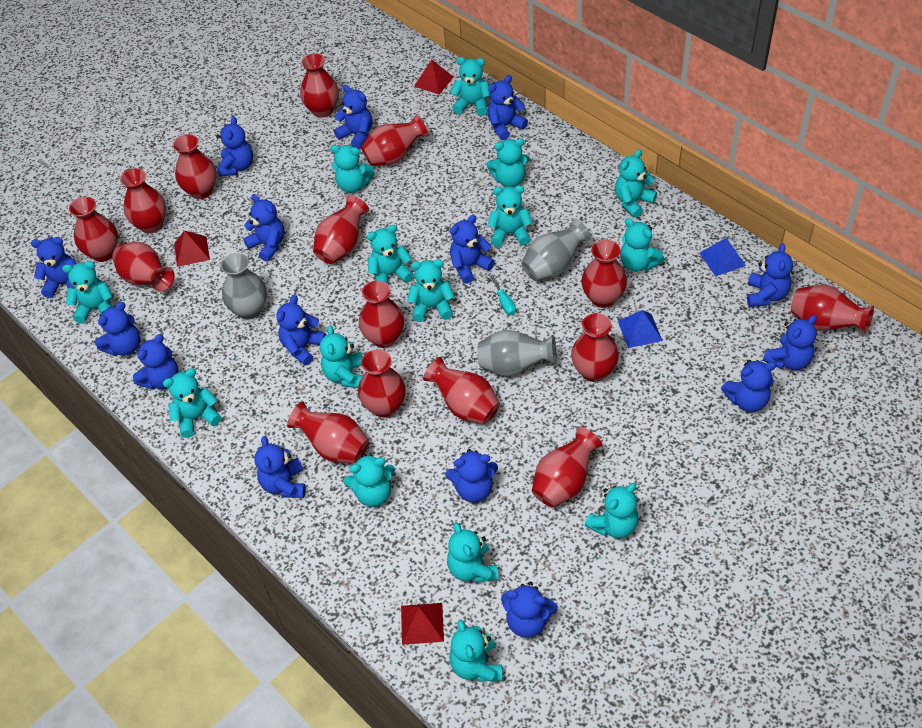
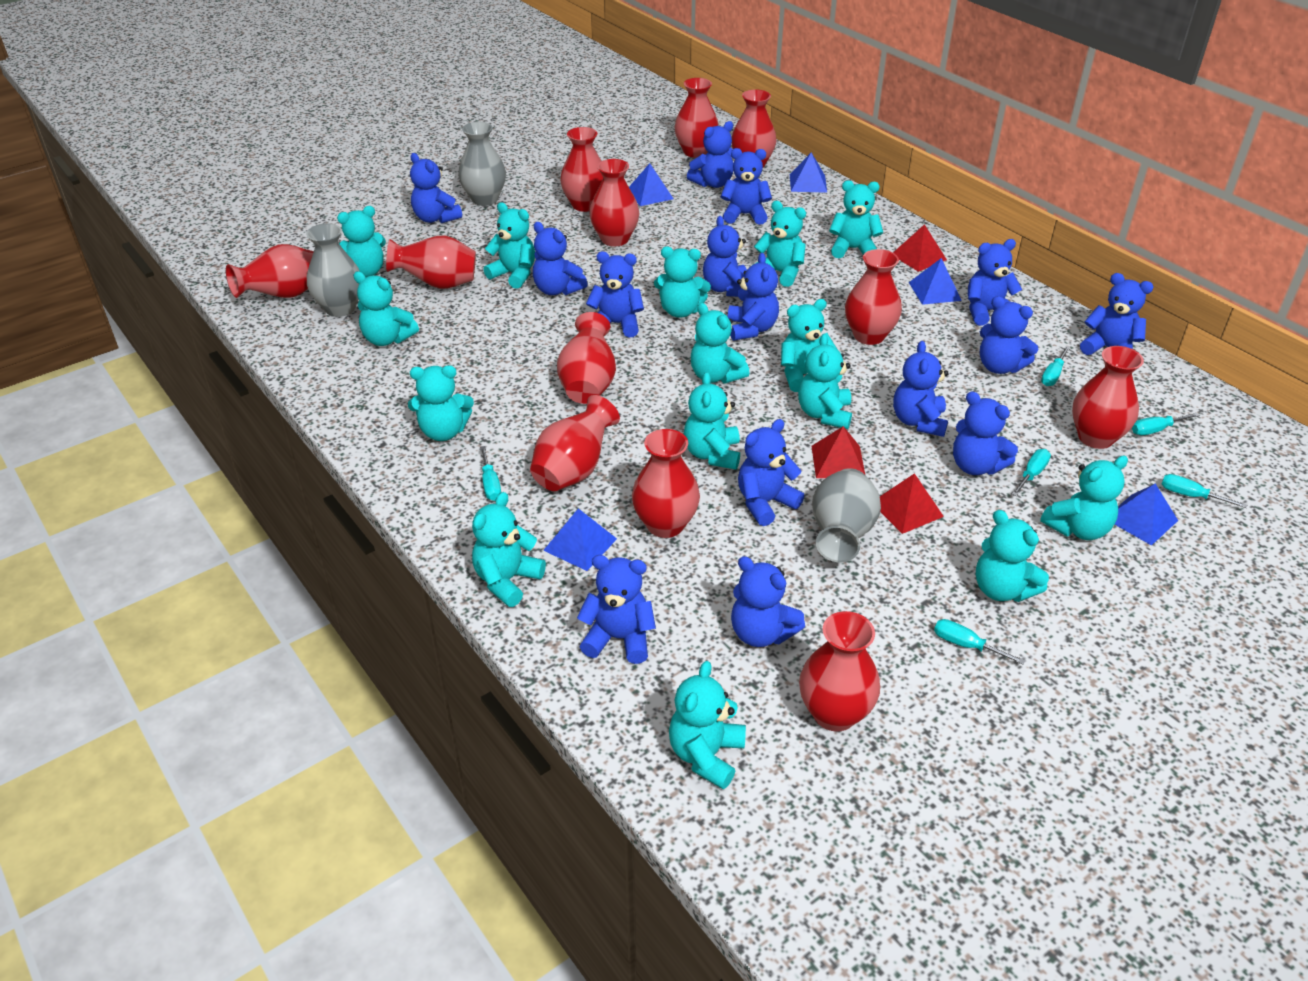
blue pyramid: 2 -> 5
red vase: 15 -> 12
turquoise screwdriver: 1 -> 6

